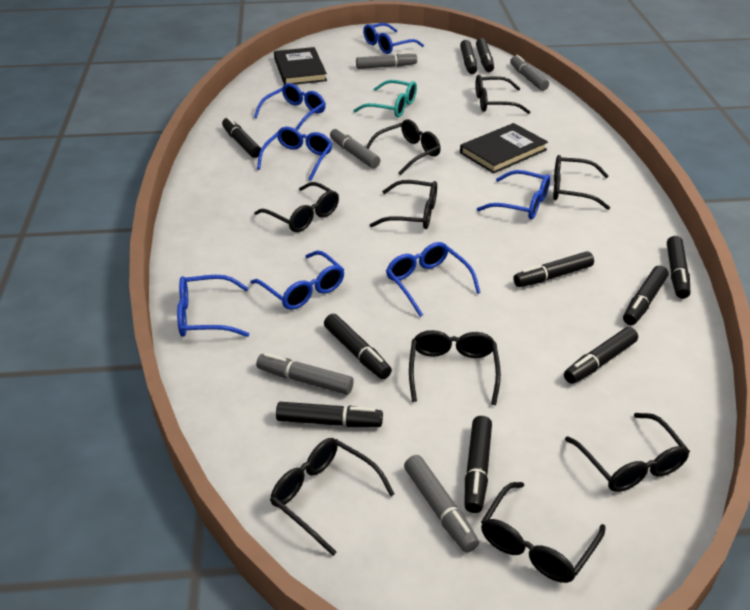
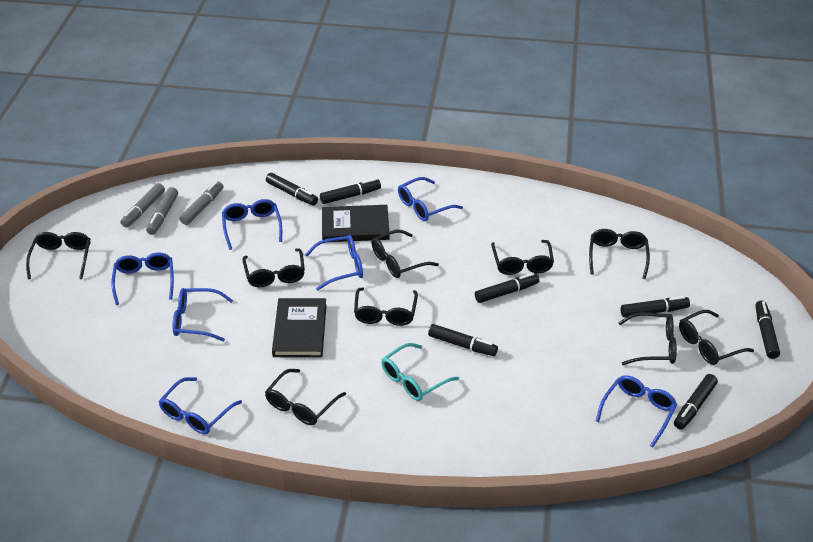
black marker: 10 -> 7
grey marker: 5 -> 3

